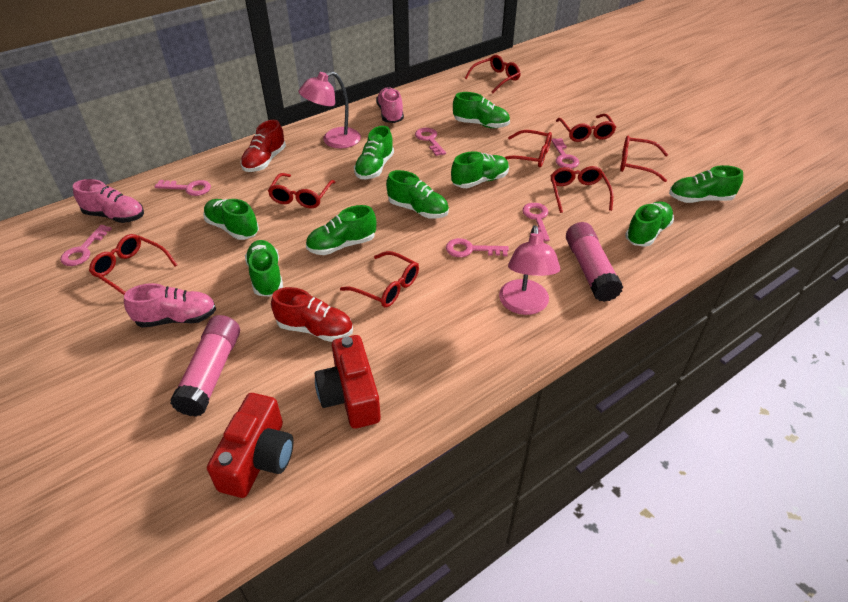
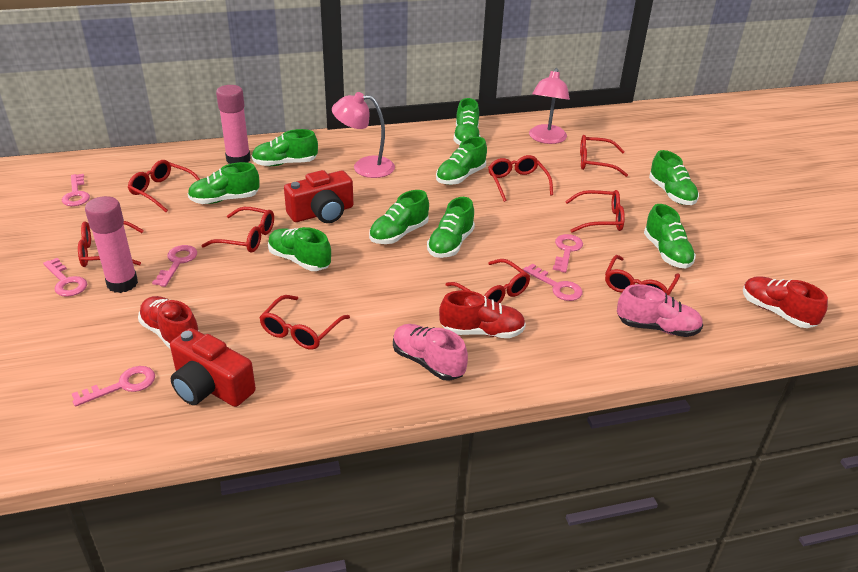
pink shoe: 3 -> 2
red glasses: 8 -> 9
red shoe: 2 -> 3

